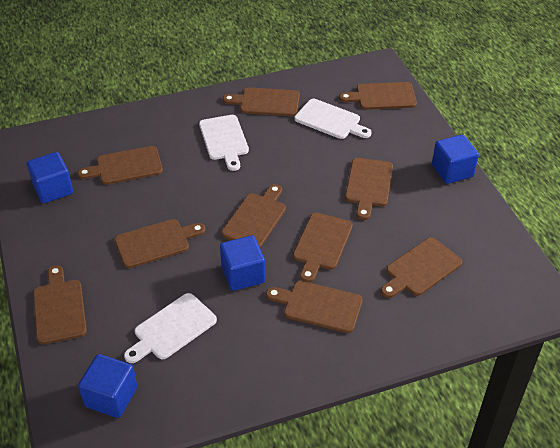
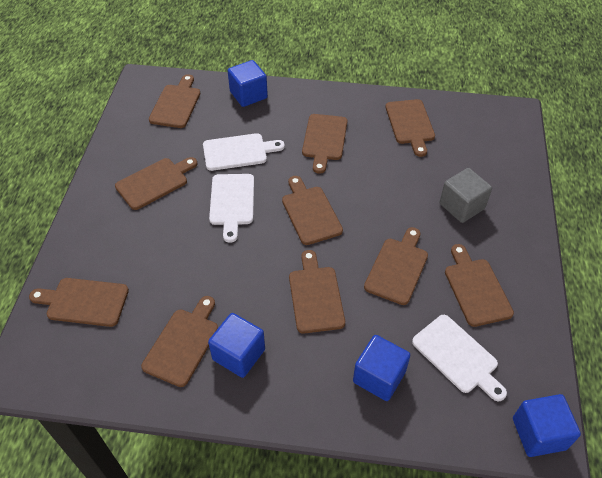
grey cube: 0 -> 1

